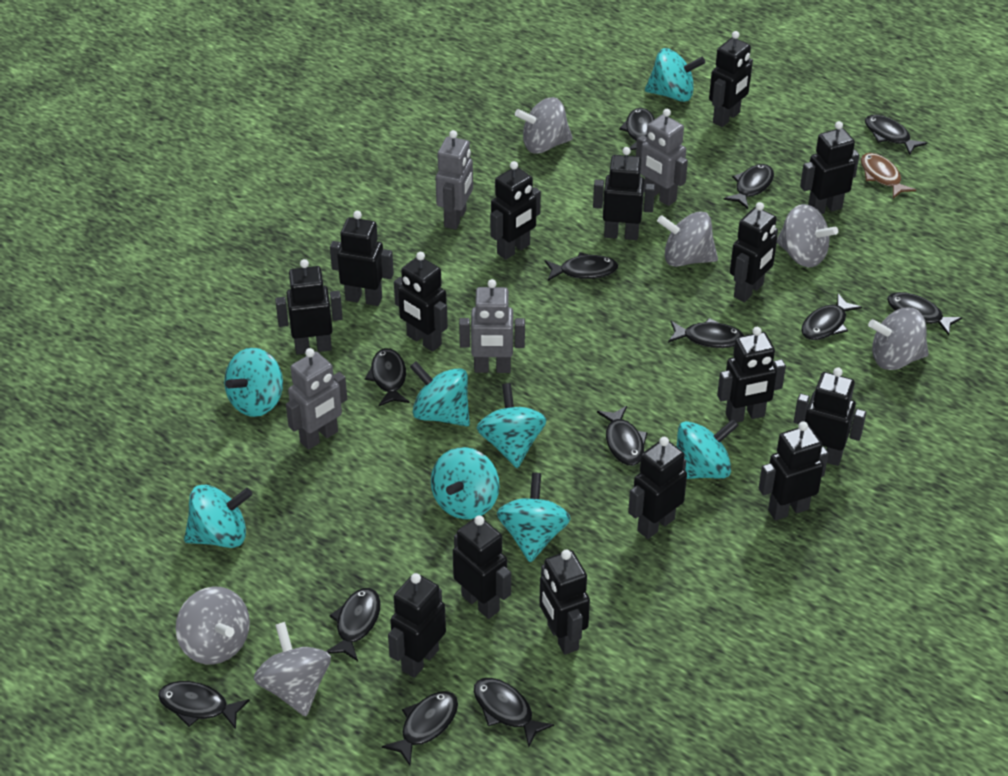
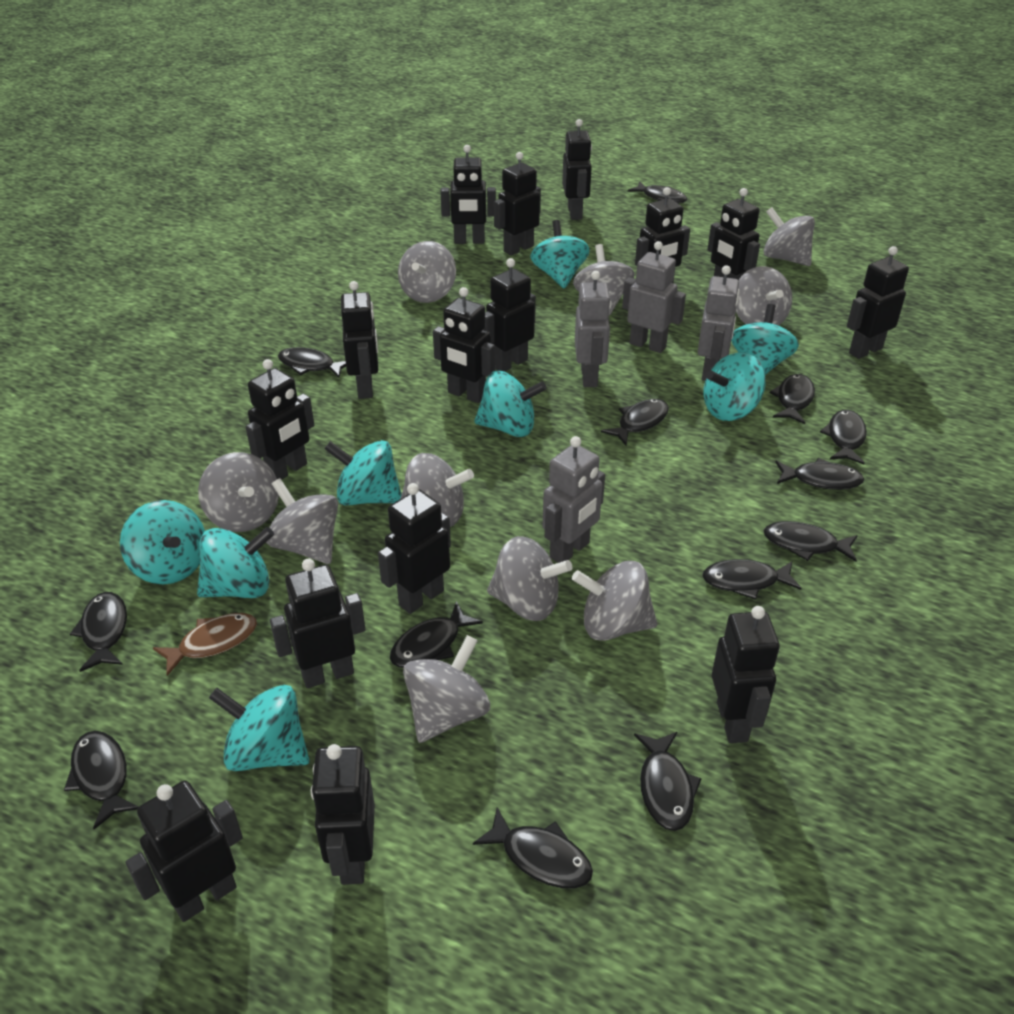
grey spinning top: 6 -> 10

